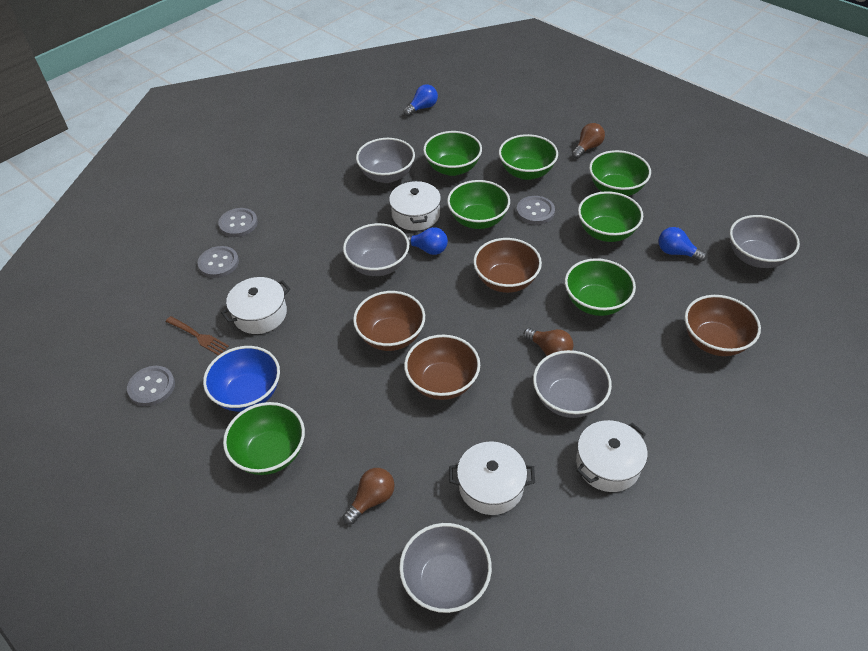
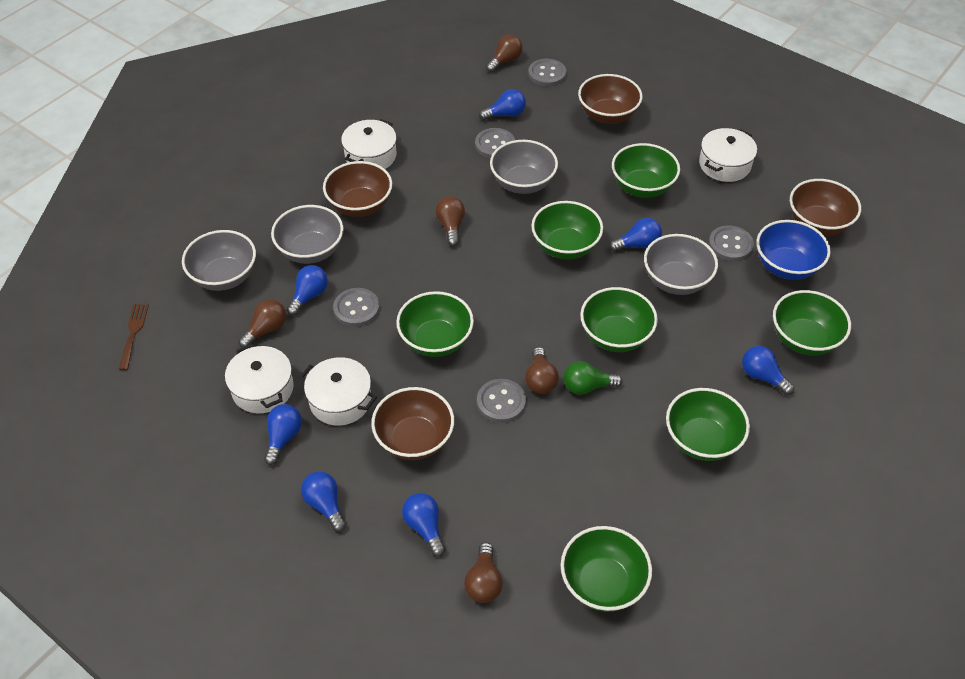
blue light bulb: 3 -> 7
brown light bulb: 3 -> 5
green light bulb: 0 -> 1
grey bowl: 5 -> 4
grey button: 4 -> 5

